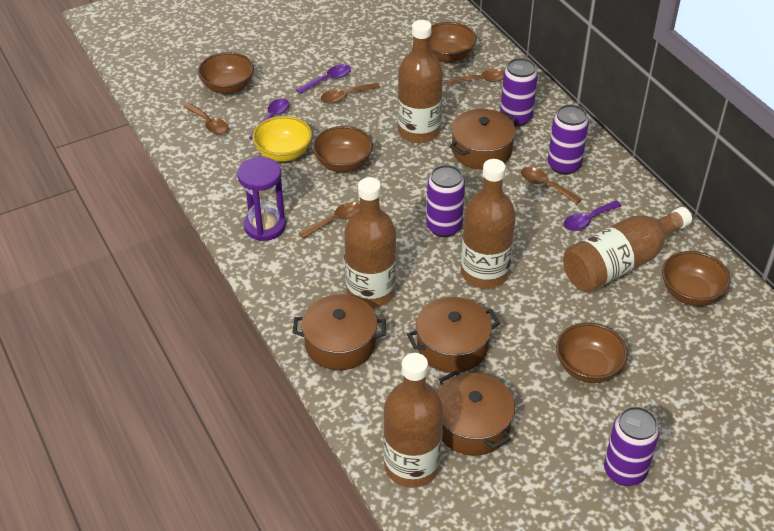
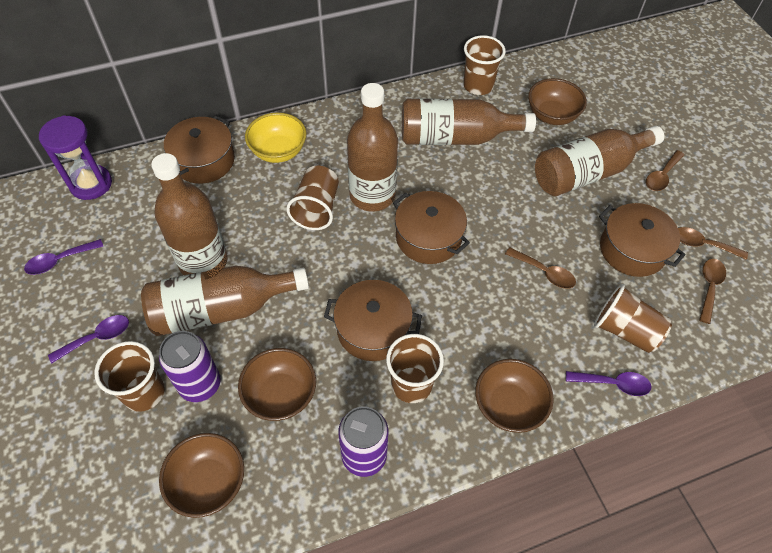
brown bowl: 5 -> 4
brown cup: 0 -> 5
brown spoon: 5 -> 4
purple can: 4 -> 2

